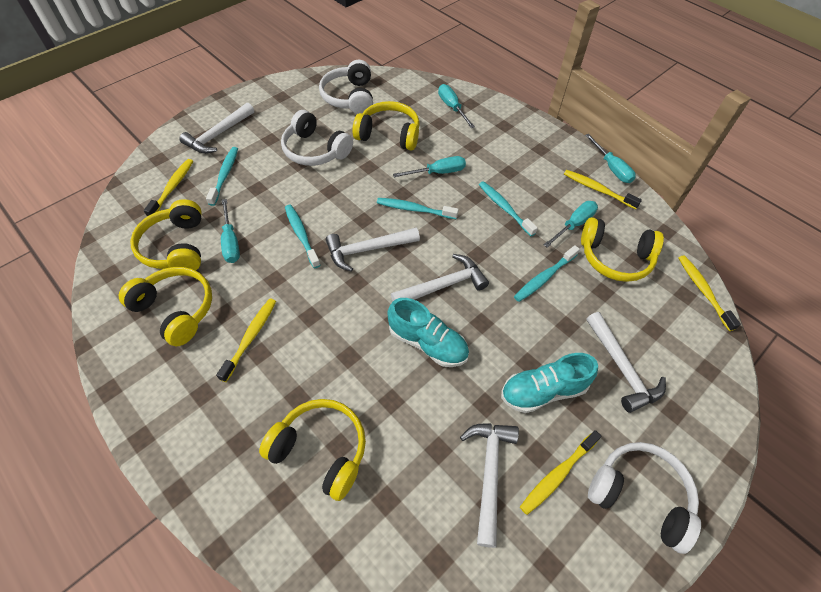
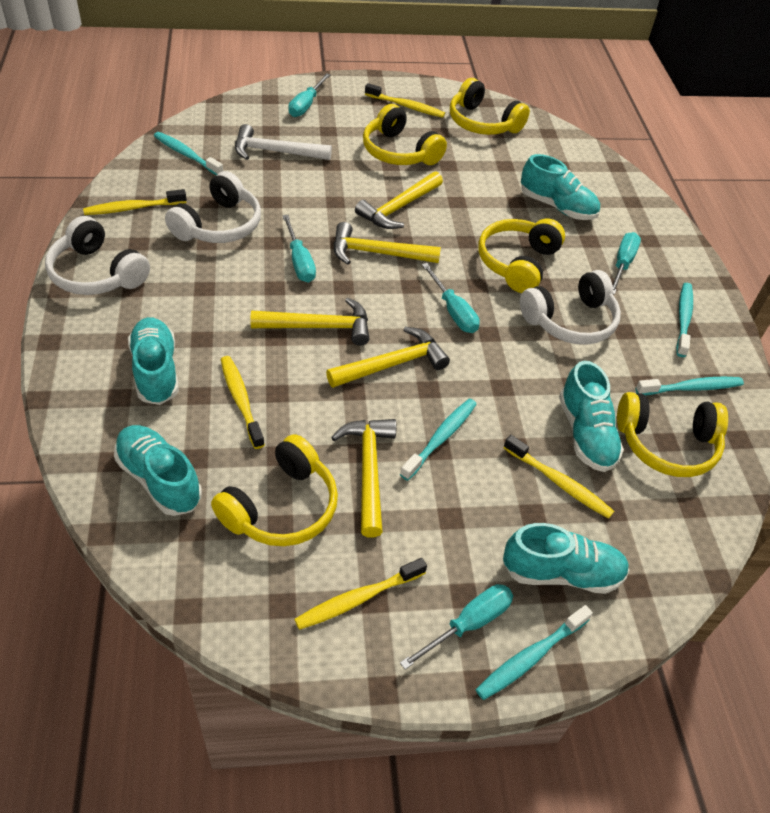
turquoise shoe: 2 -> 5
white hammer: 5 -> 1
yellow hammer: 0 -> 5

